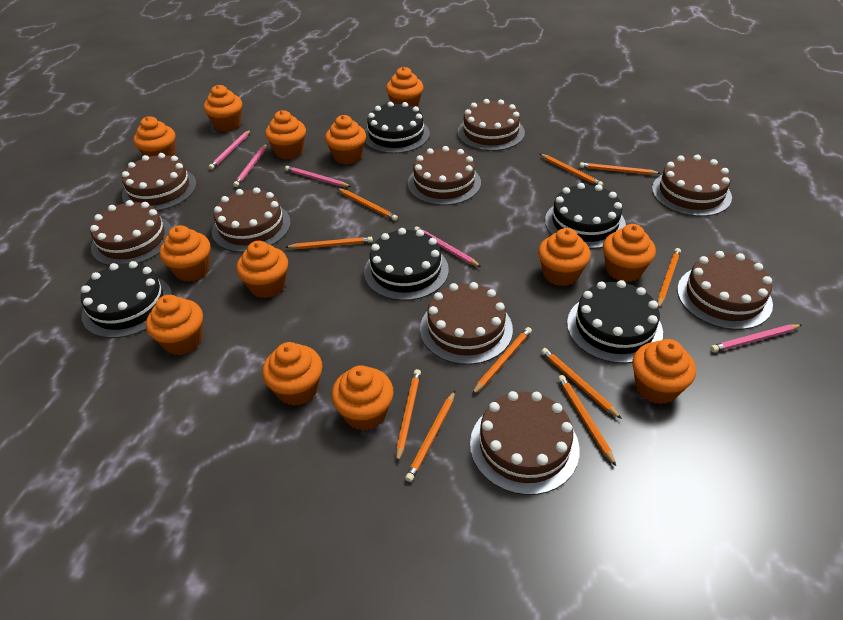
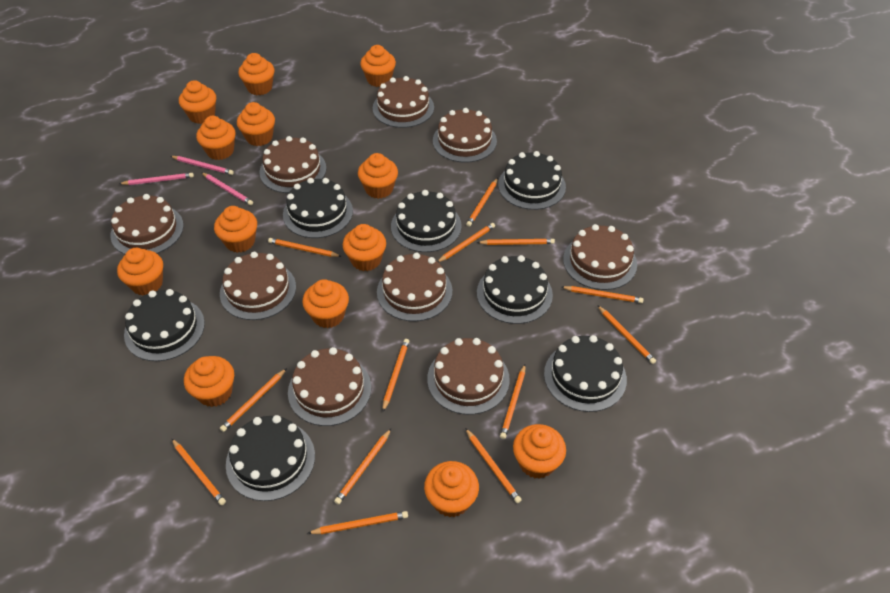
black cake: 5 -> 7
orange pencil: 10 -> 13
pink pencil: 5 -> 3

